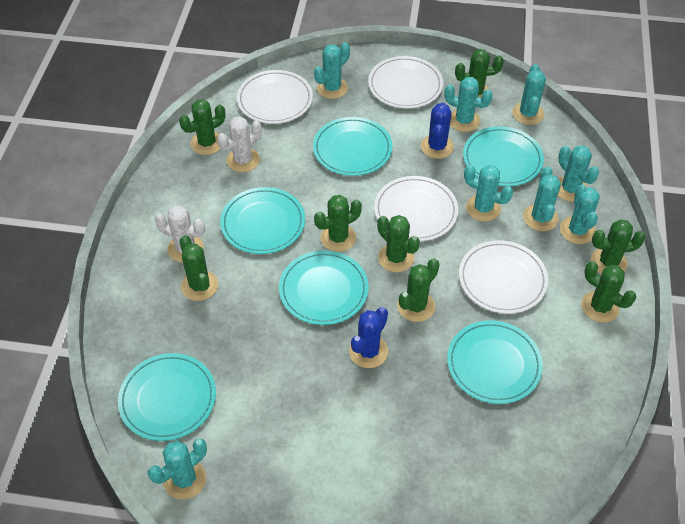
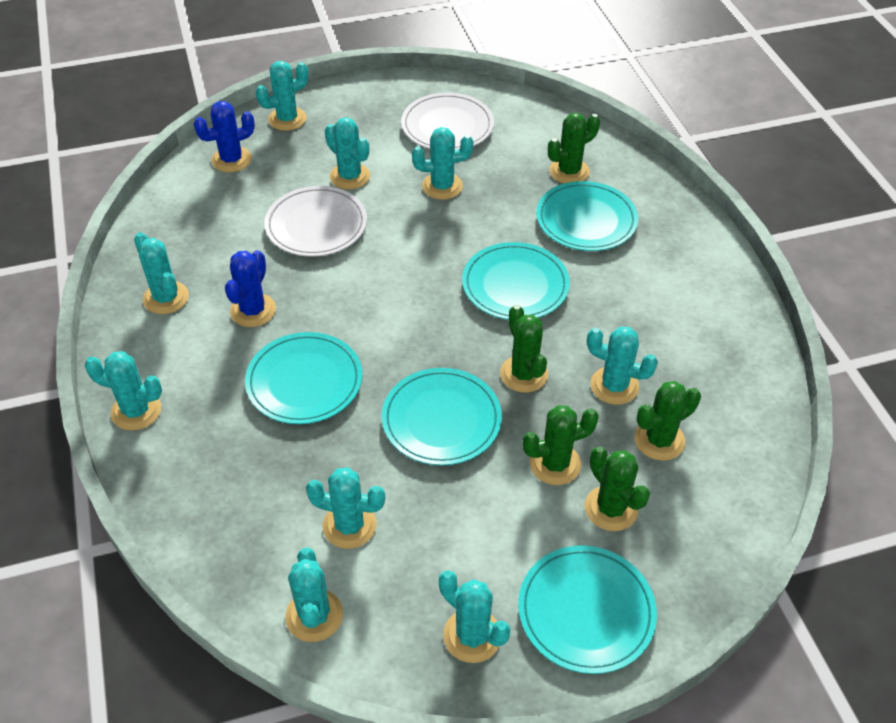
green cactus: 8 -> 5
turquoise cactus: 8 -> 9
turquoise plate: 6 -> 5
white cactus: 2 -> 0
white plate: 4 -> 2

